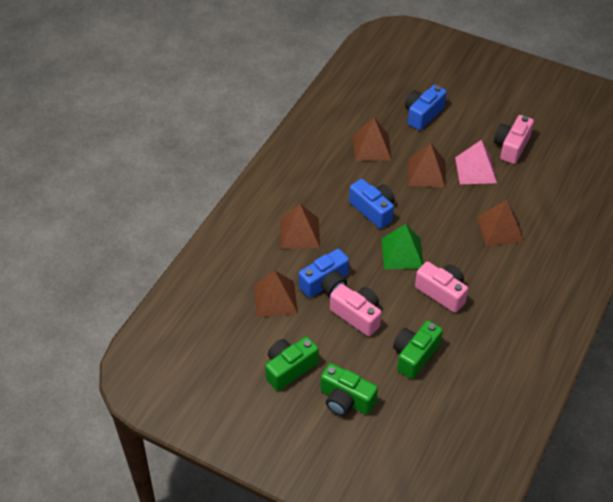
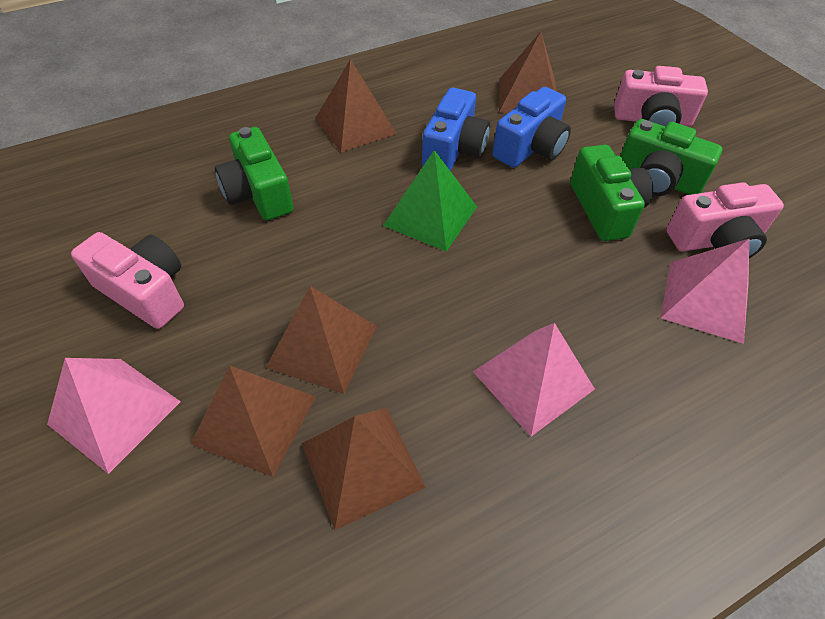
blue camera: 3 -> 2
pink pyramid: 1 -> 3

